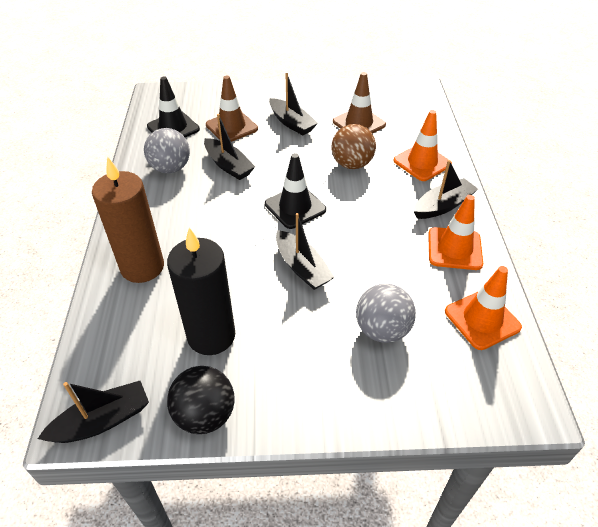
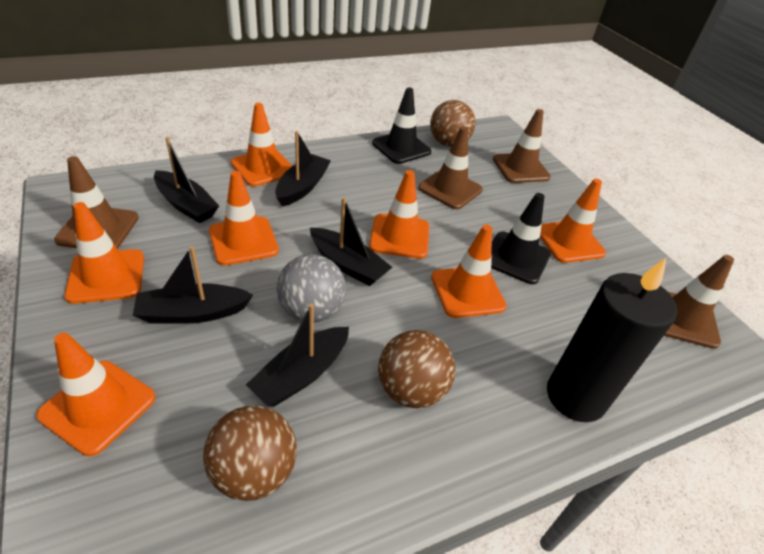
black ball: 1 -> 0
brown ball: 1 -> 3
brown candle: 1 -> 0
brown traffic cone: 2 -> 4
grey ball: 2 -> 1
orange traffic cone: 3 -> 7

